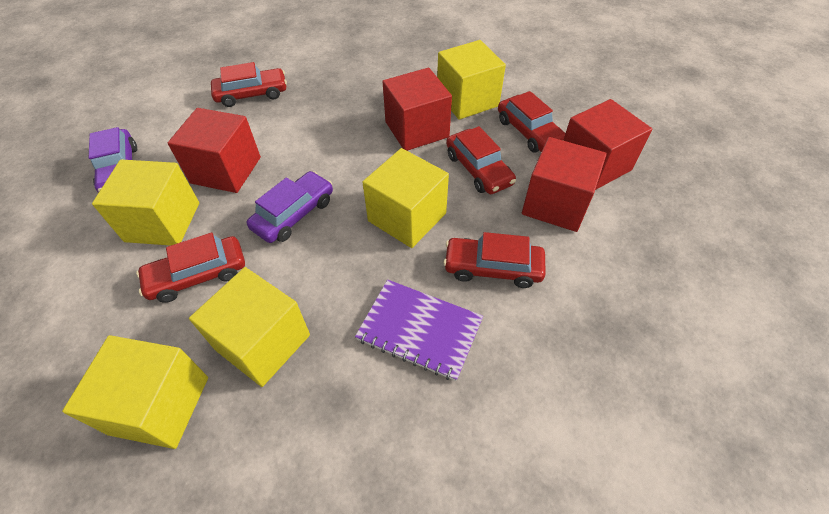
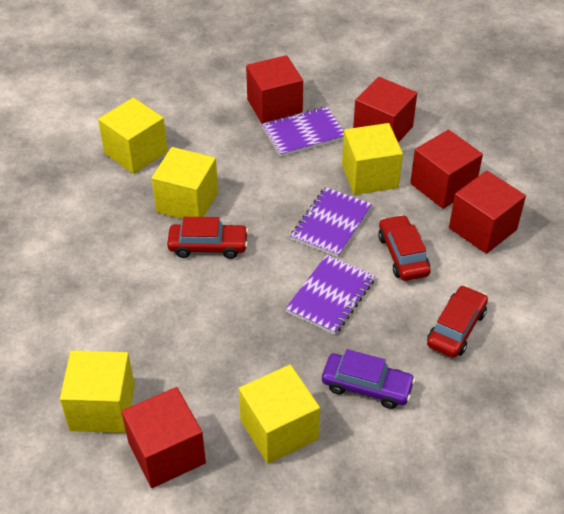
purple car: 2 -> 1
purple notebook: 1 -> 3
red car: 5 -> 3
red cube: 4 -> 5

